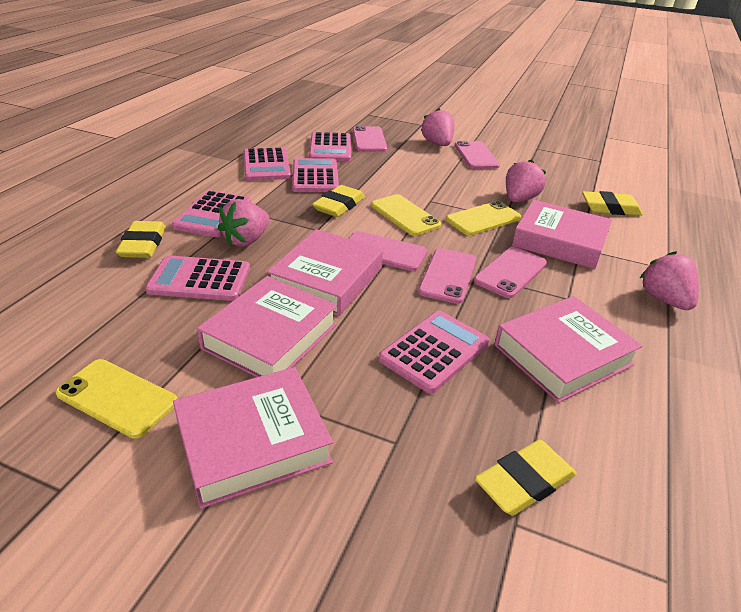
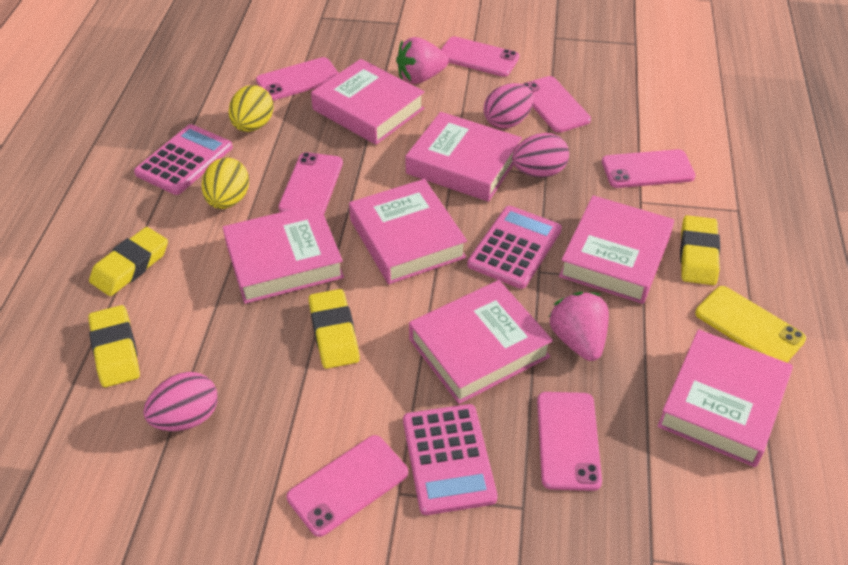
pink book: 5 -> 7
pink calculator: 6 -> 3
pink egg: 0 -> 3
pink phone: 5 -> 7
pink strawberry: 4 -> 2
yellow egg: 0 -> 2
yellow phone: 3 -> 1

